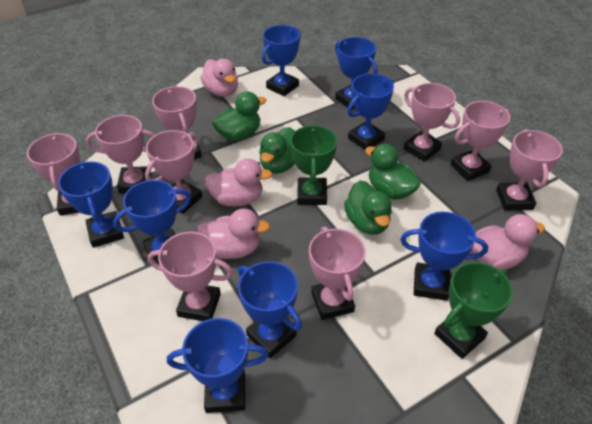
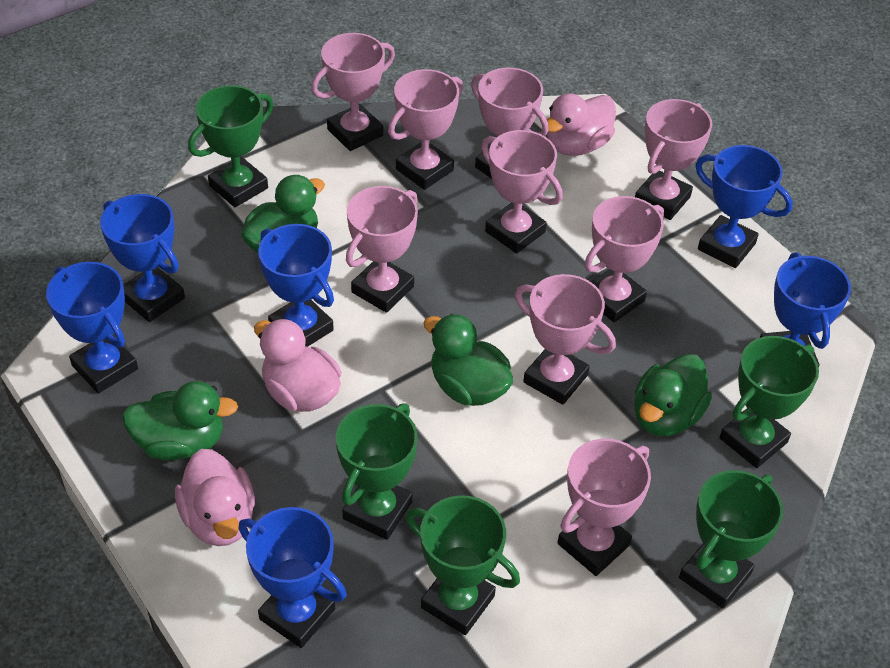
blue trophy: 8 -> 6
green trophy: 2 -> 5
pink duck: 4 -> 3

